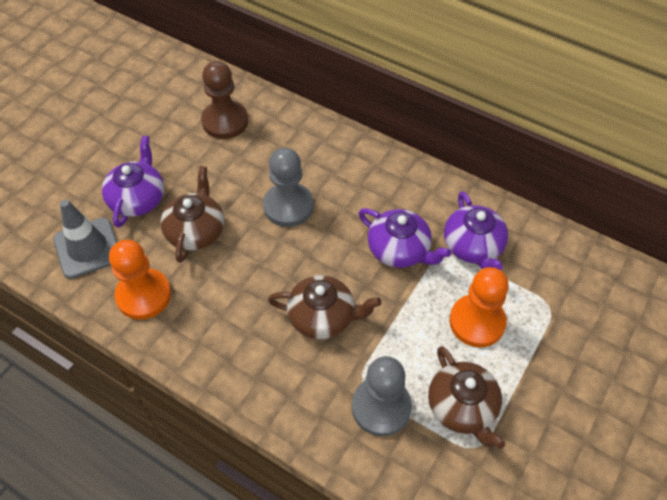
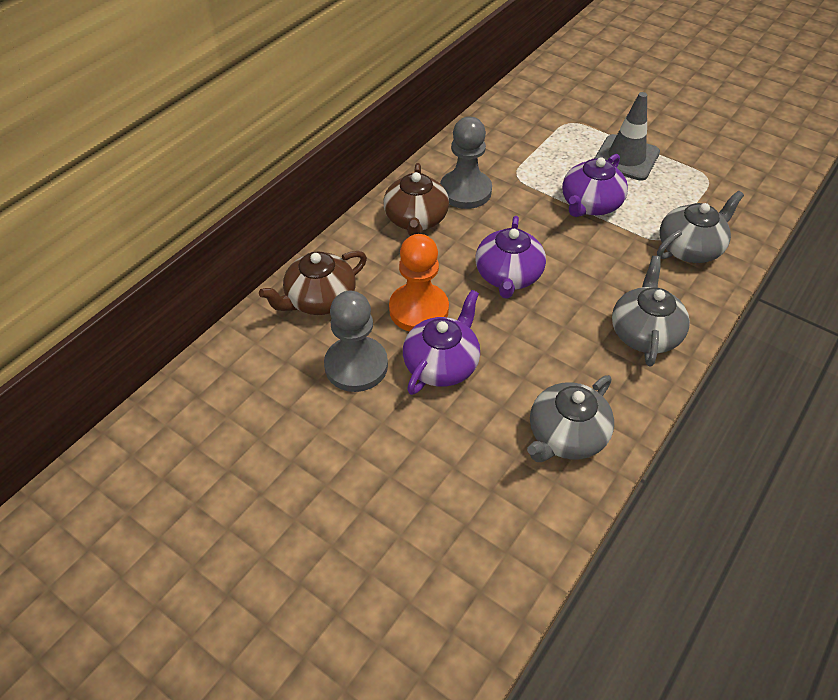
brown pawn: 1 -> 0
brown teapot: 3 -> 2
grey teapot: 0 -> 3
orange pawn: 2 -> 1

